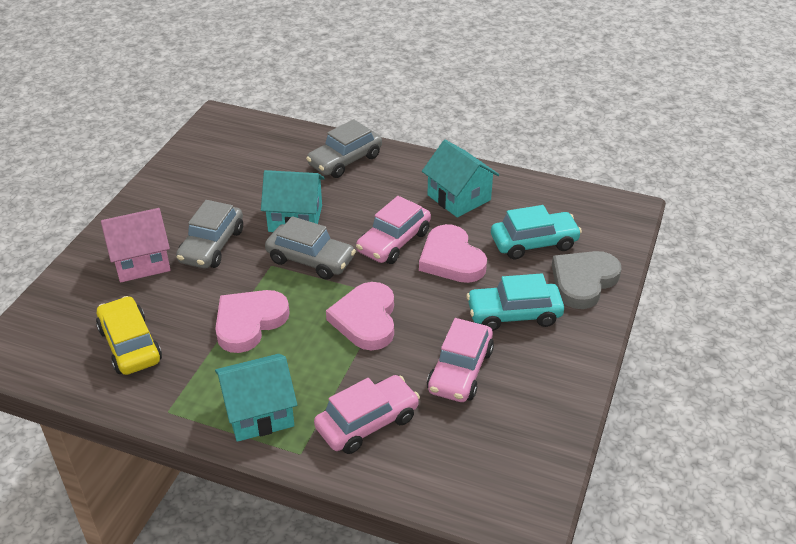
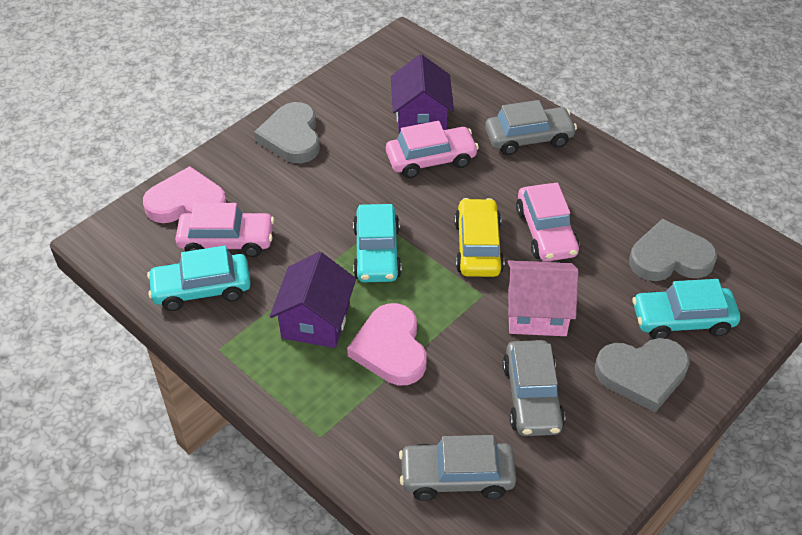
grey heart: 1 -> 3
pink heart: 3 -> 2
purple house: 0 -> 2
turquoise car: 2 -> 3
turquoise house: 3 -> 0

